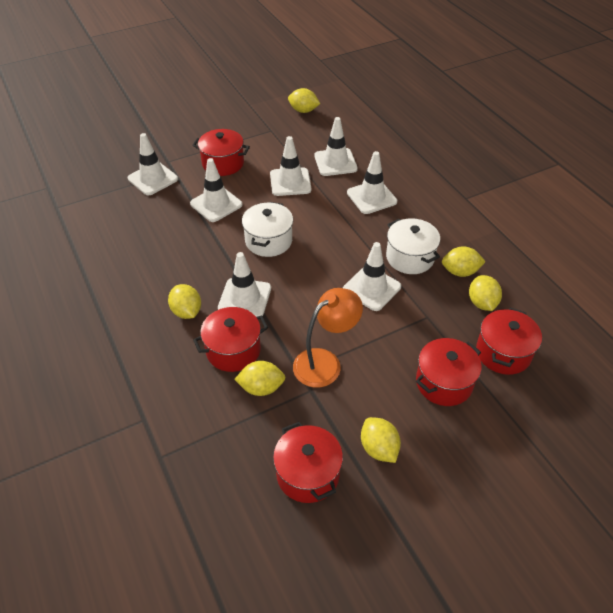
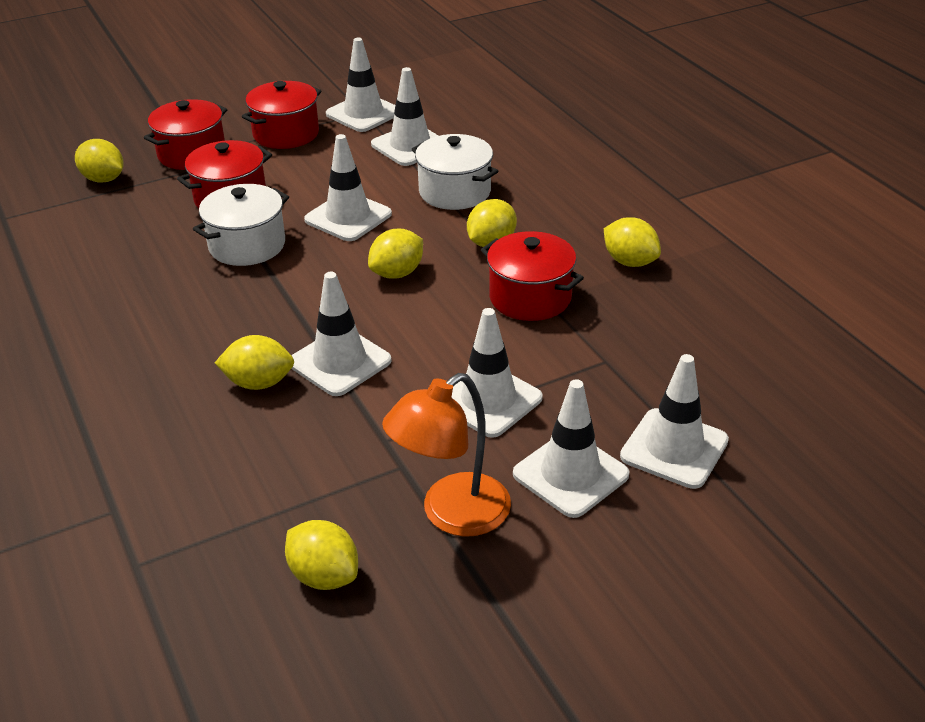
red pot: 5 -> 4

